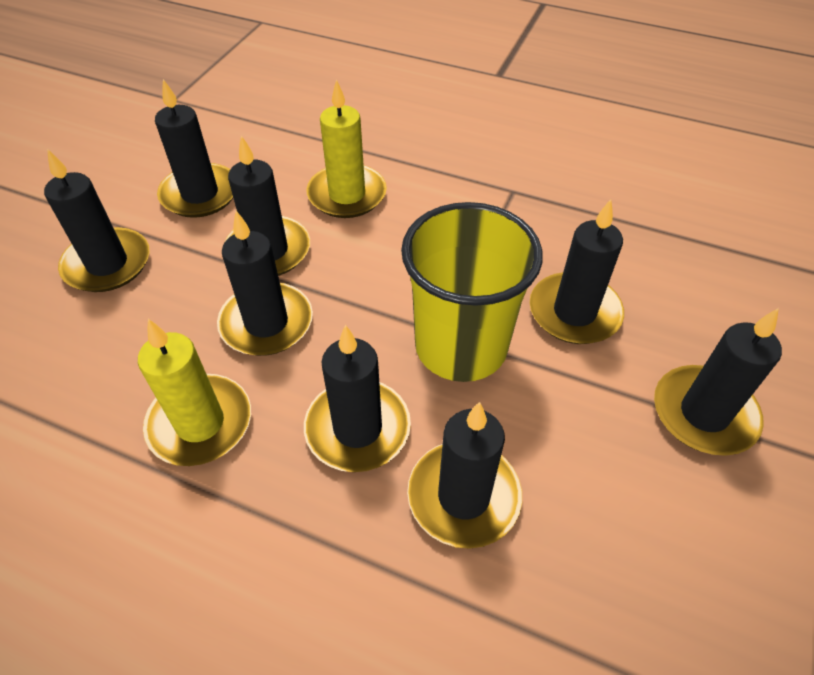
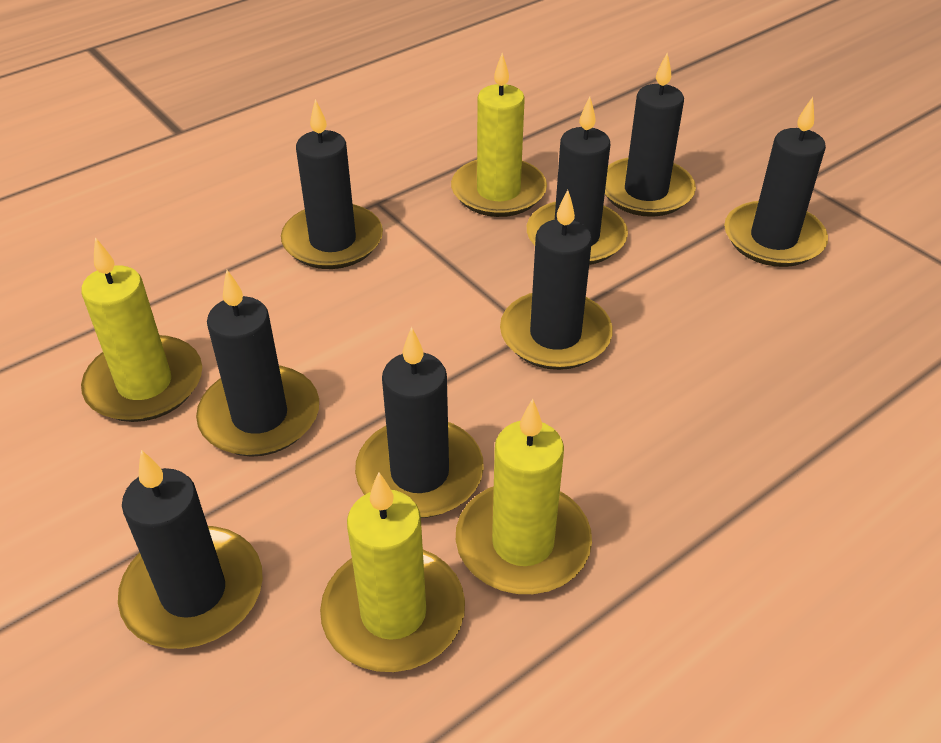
yellow candle: 2 -> 4
yellow cup: 1 -> 0

